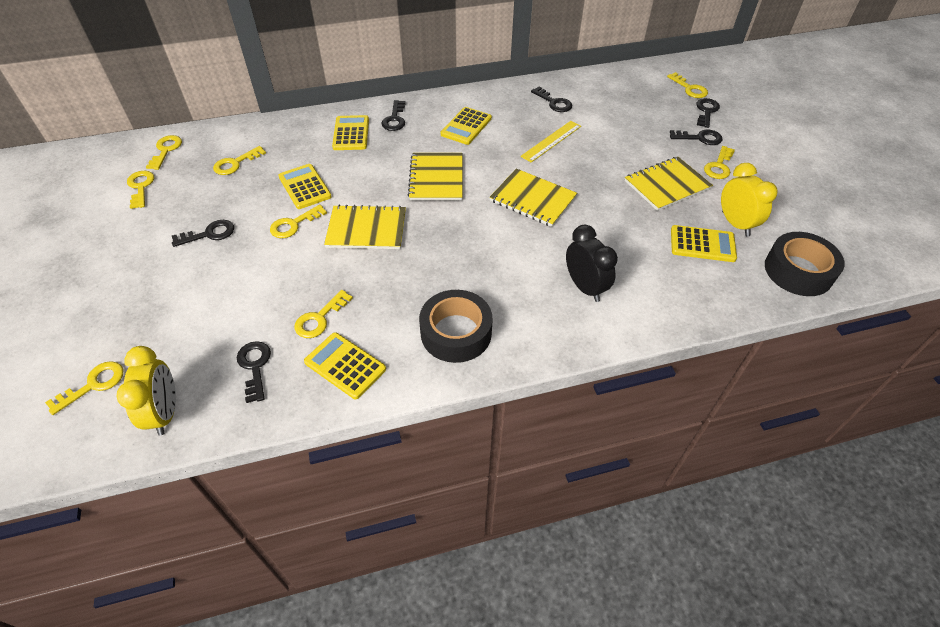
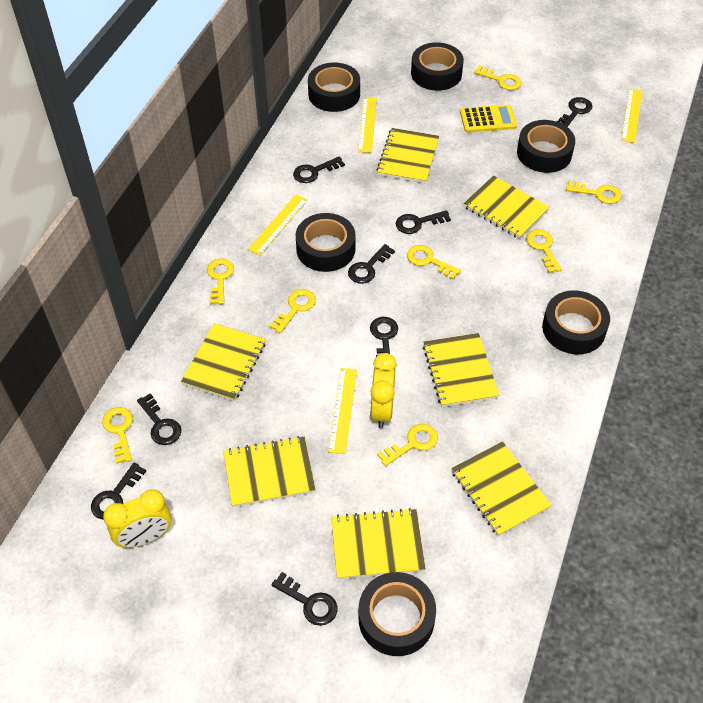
black clock: 1 -> 0
black key: 6 -> 8
black tape: 2 -> 6
yellow calculator: 5 -> 1
yellow notebook: 4 -> 7
yellow ruler: 1 -> 4

